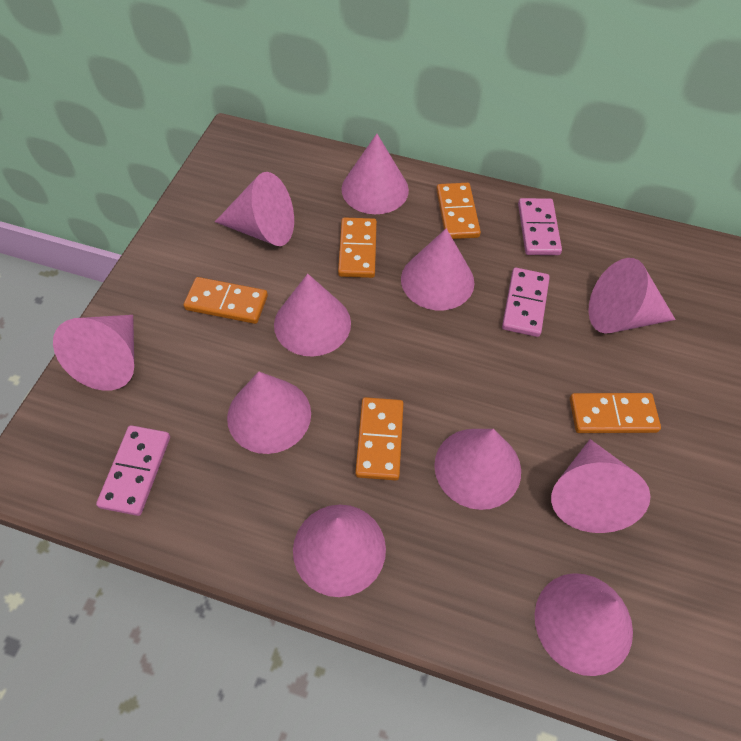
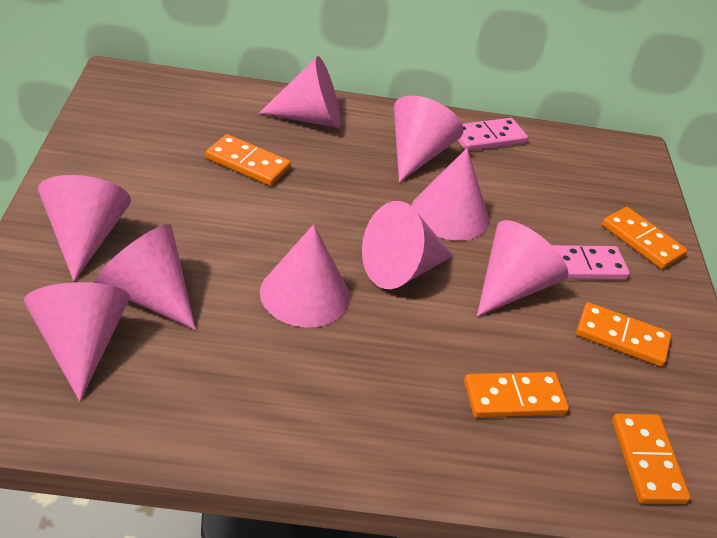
pink cone: 11 -> 9
pink domino: 3 -> 2

